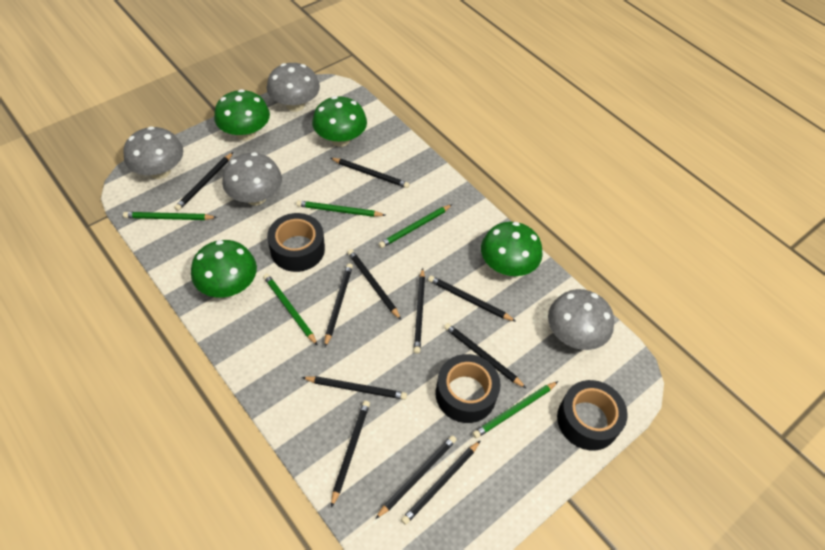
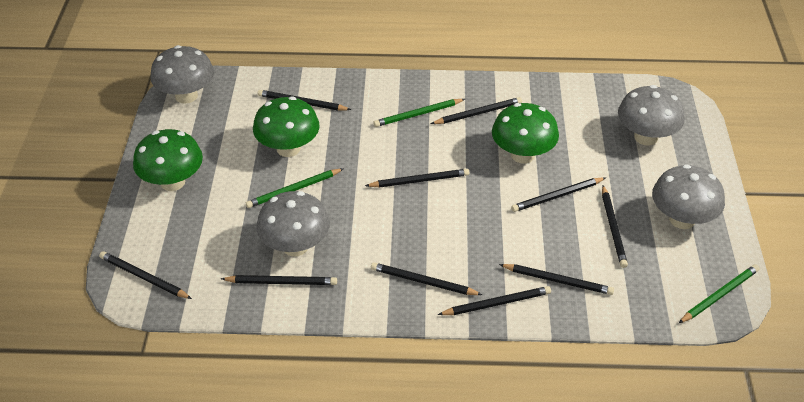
black pencil: 11 -> 10
black tape: 3 -> 0
green mushroom: 4 -> 3
green pencil: 5 -> 3

